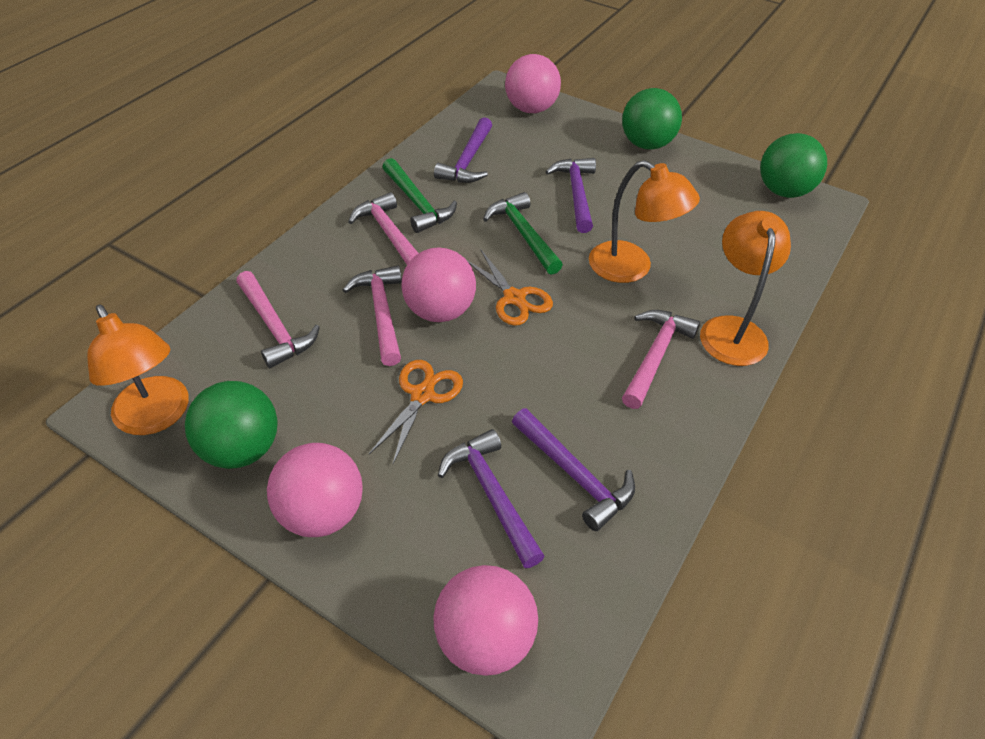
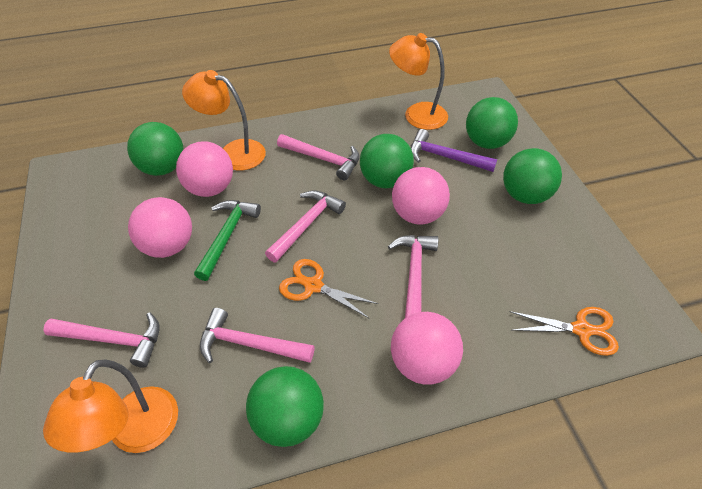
green ball: 3 -> 5
green hammer: 2 -> 1
pink hammer: 4 -> 5
purple hammer: 4 -> 1

